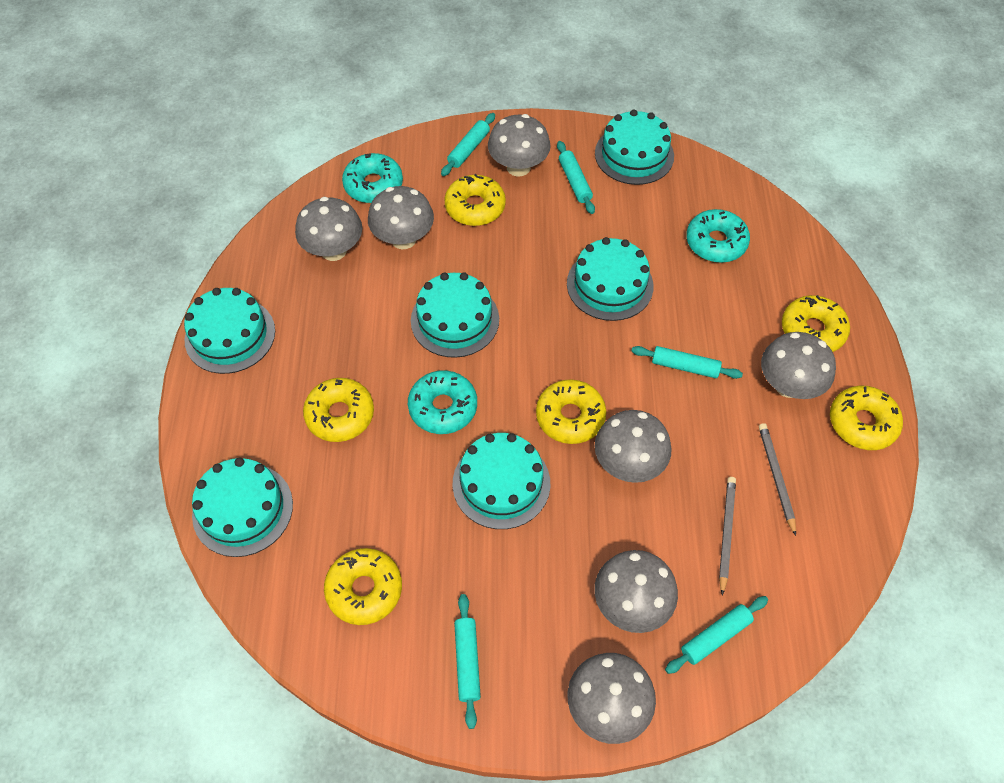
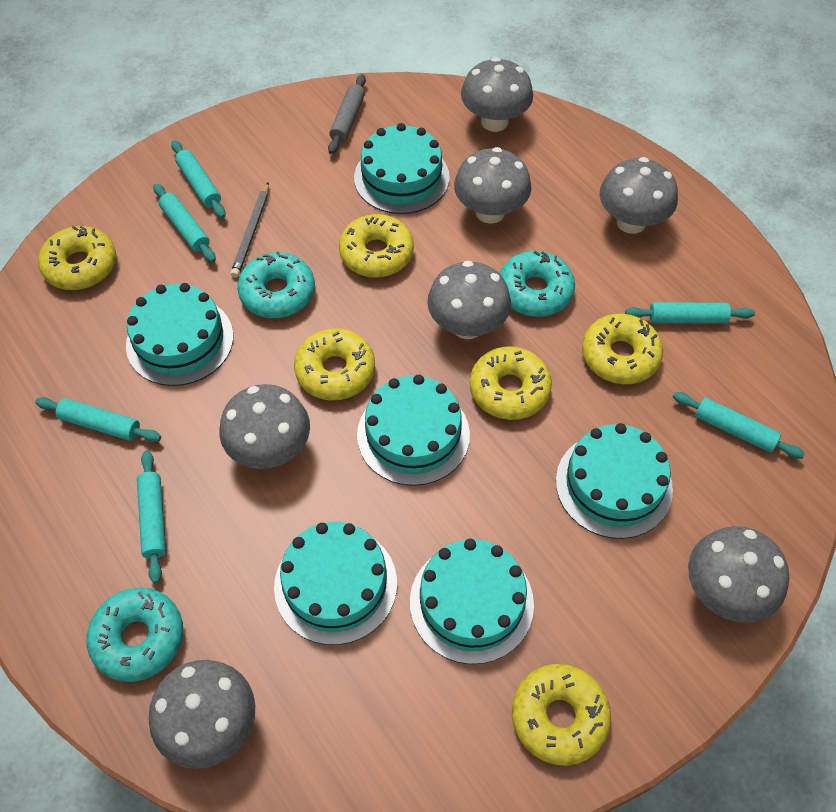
grey pencil: 2 -> 1
grey rolling pin: 0 -> 1
turquoise rolling pin: 5 -> 6

